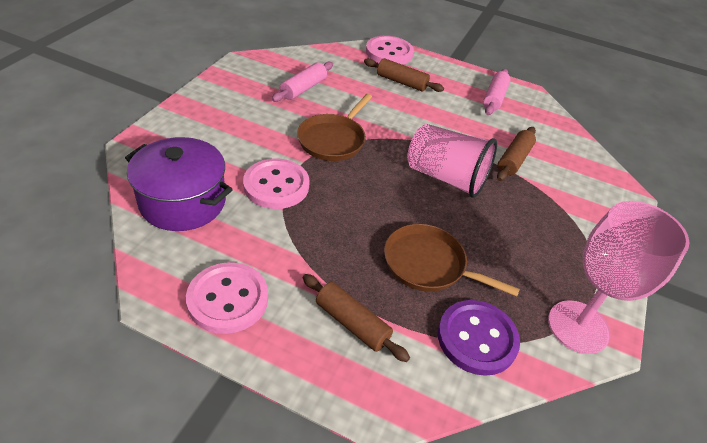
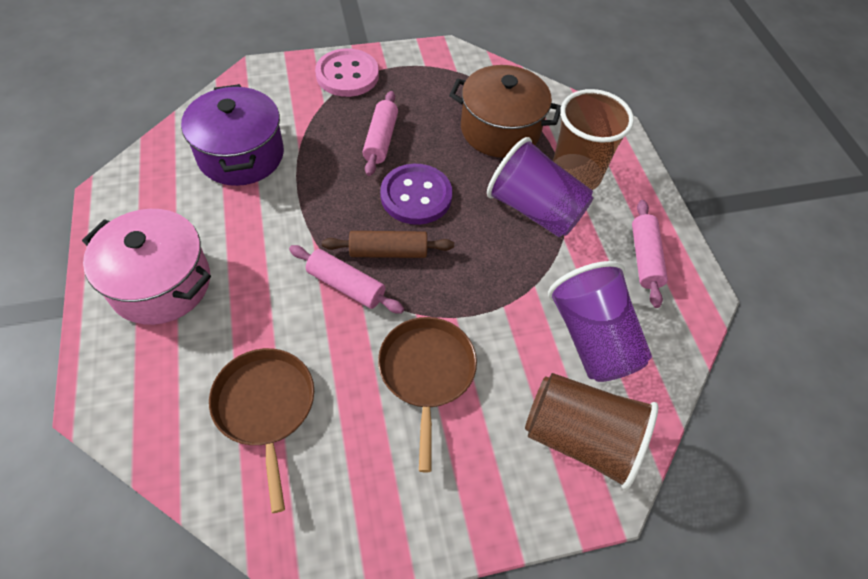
brown cup: 0 -> 2
brown pot: 0 -> 1
brown rolling pin: 3 -> 1
pink button: 3 -> 1
pink cup: 1 -> 0
pink goblet: 1 -> 0
pink pot: 0 -> 1
pink rolling pin: 2 -> 3
purple cup: 0 -> 2

